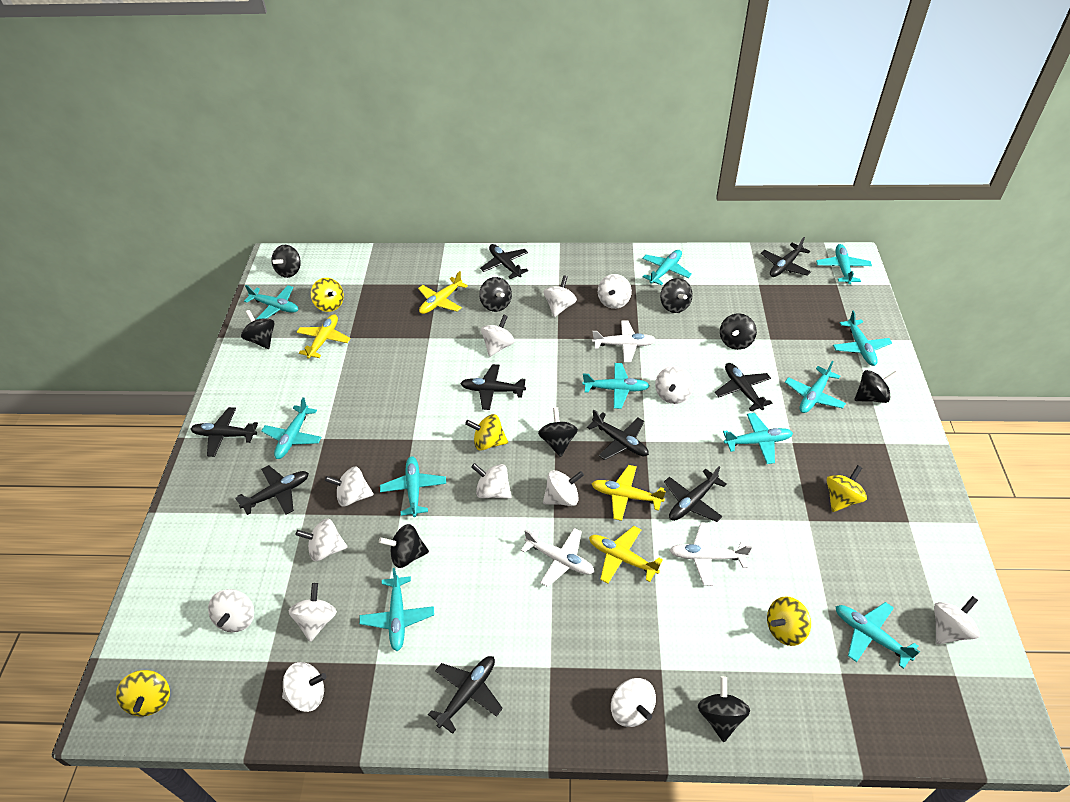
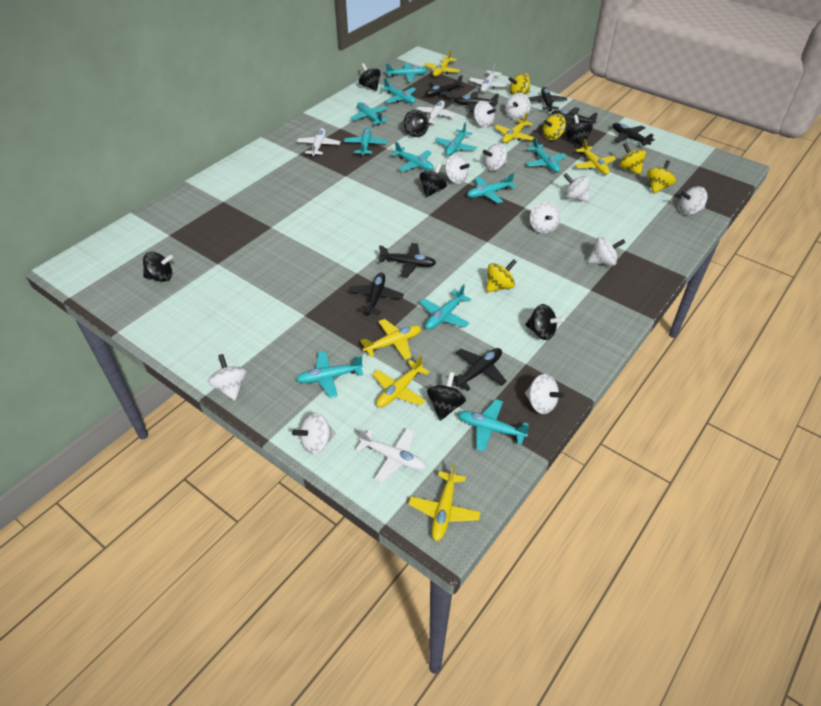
black plane: 9 -> 8
black spinning top: 9 -> 7
white plane: 3 -> 4
white spinning top: 13 -> 11
yellow plane: 4 -> 6

